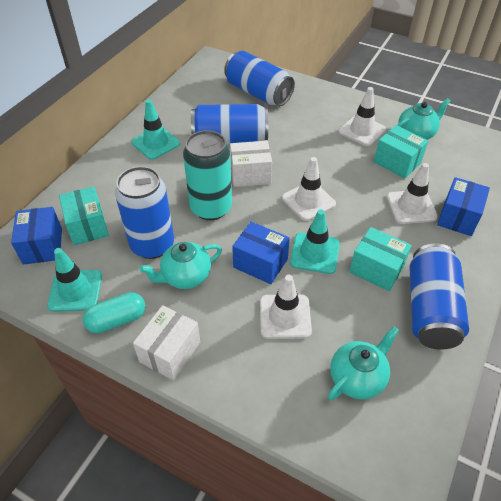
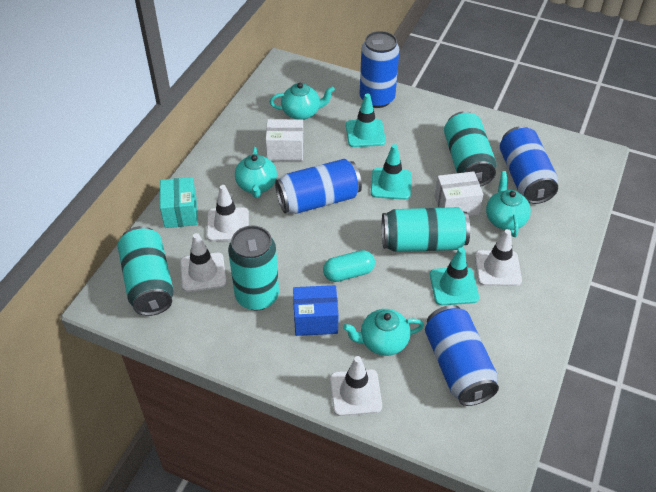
blue box: 3 -> 1
turquoise box: 3 -> 1
turquoise can: 1 -> 4
turquoise teapot: 3 -> 4

